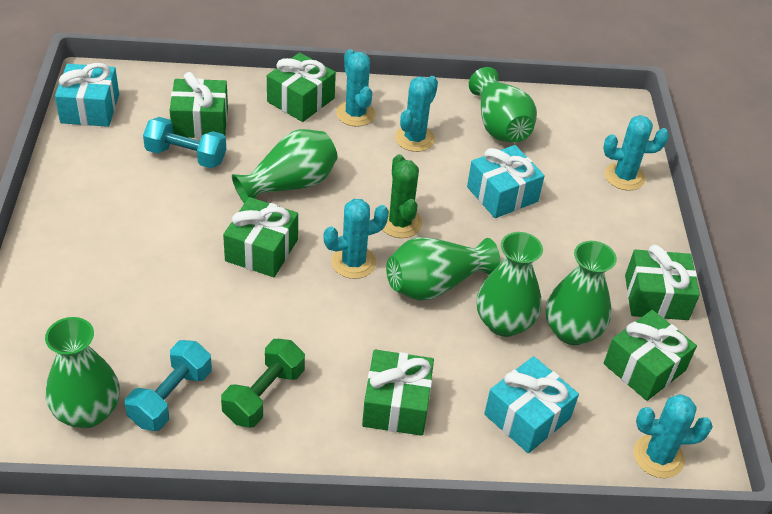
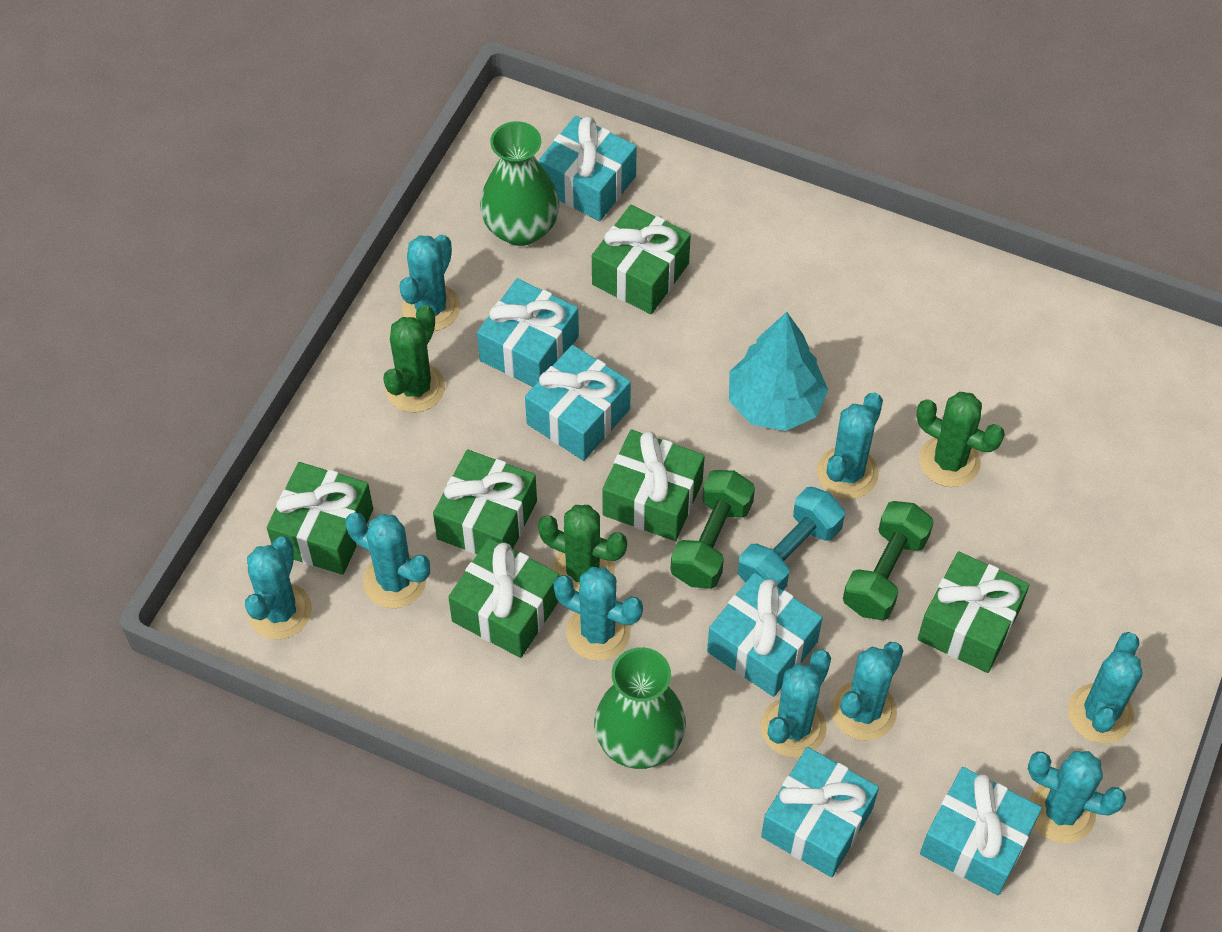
green cactus: 1 -> 3
green dumbbell: 1 -> 2
green vase: 6 -> 2
turquoise cactus: 5 -> 9
turquoise dumbbell: 2 -> 1
turquoise gift: 3 -> 6
turquoise tree: 0 -> 1

